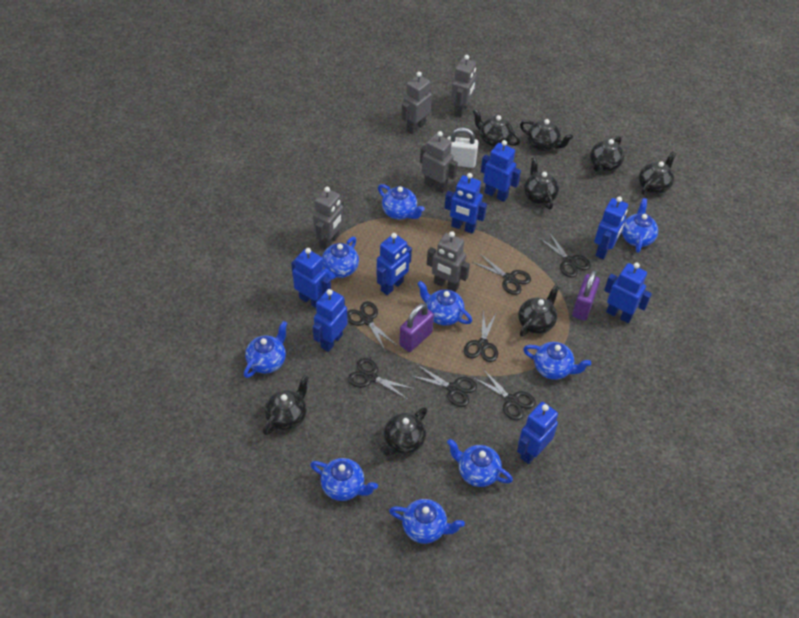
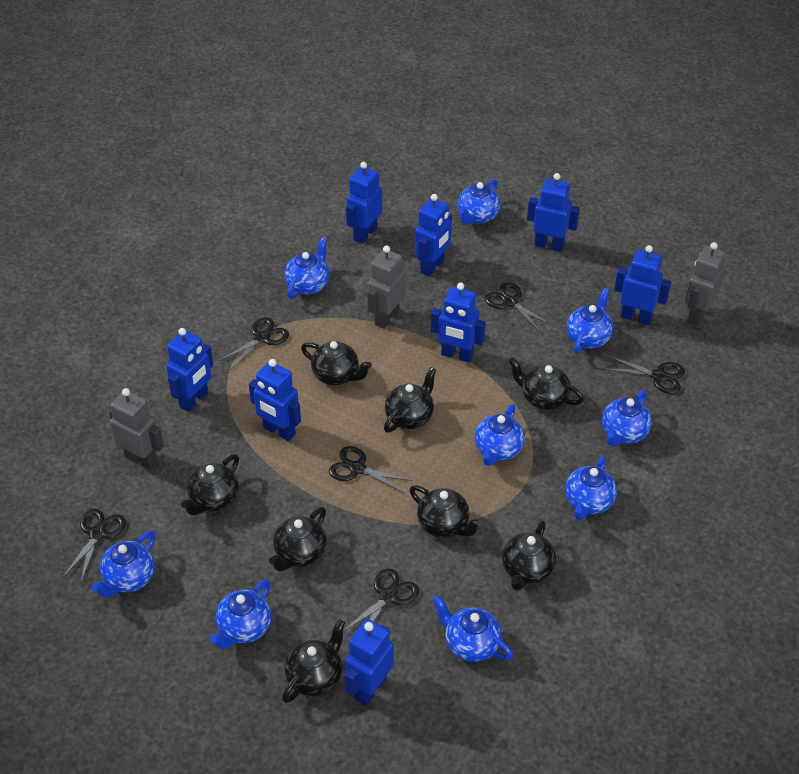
black scissors: 7 -> 6
grey robot: 5 -> 3
purple padlock: 2 -> 0
white padlock: 1 -> 0

